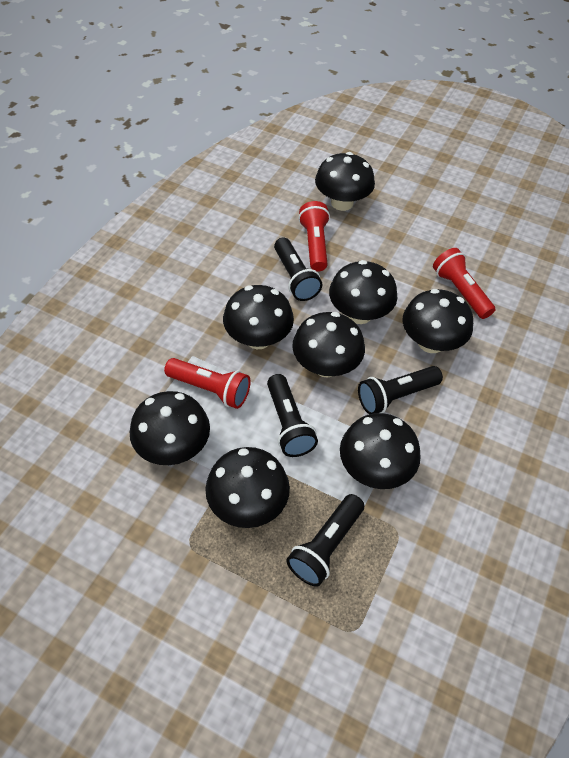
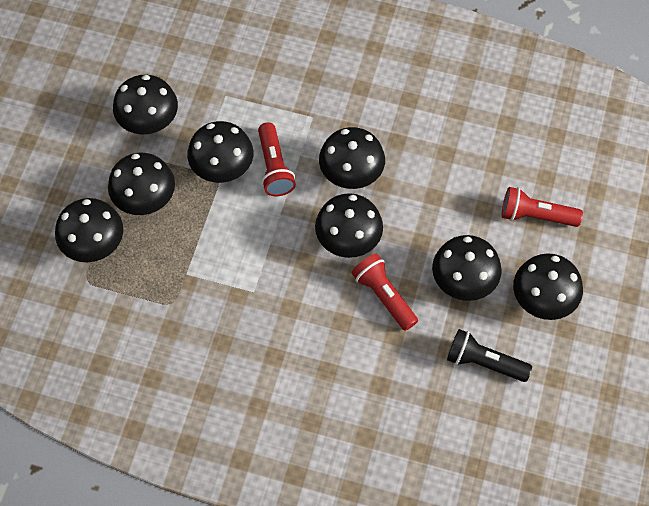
black flashlight: 4 -> 1

